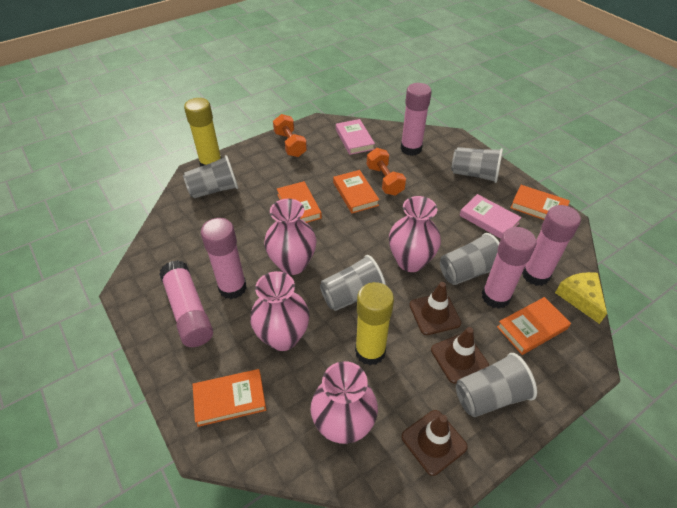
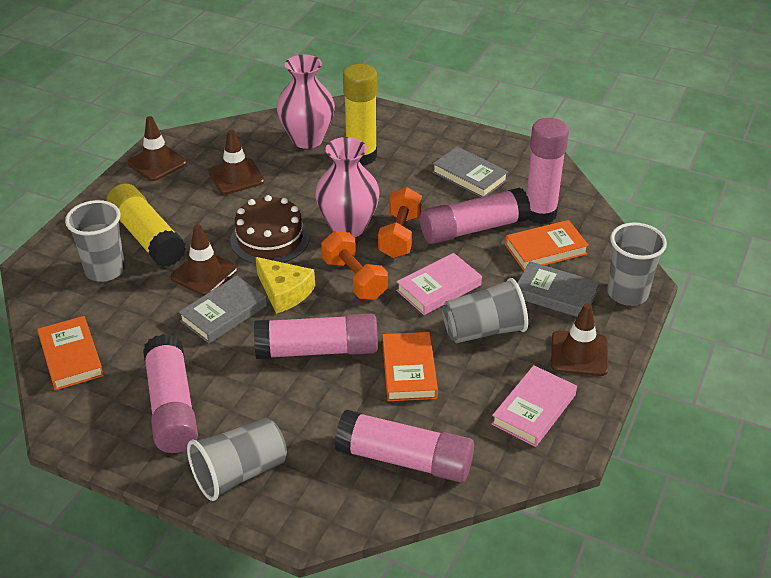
brown cake: 0 -> 1
brown traffic cone: 3 -> 4
grey book: 0 -> 3
grey cup: 5 -> 4
orange book: 5 -> 3
pink vase: 4 -> 2

